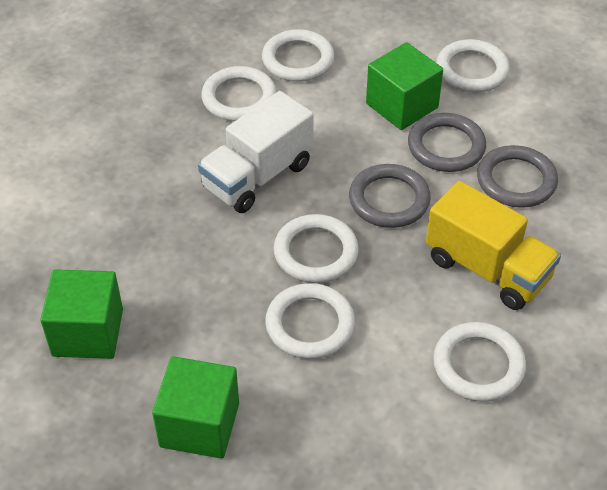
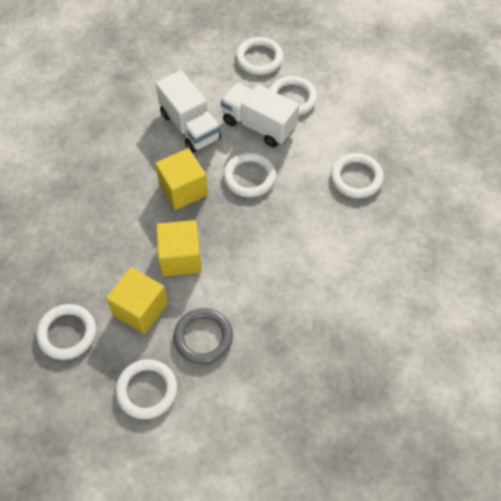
green cube: 3 -> 0
grey ring: 3 -> 1
white truck: 1 -> 2
yellow cube: 0 -> 3
yellow truck: 1 -> 0

